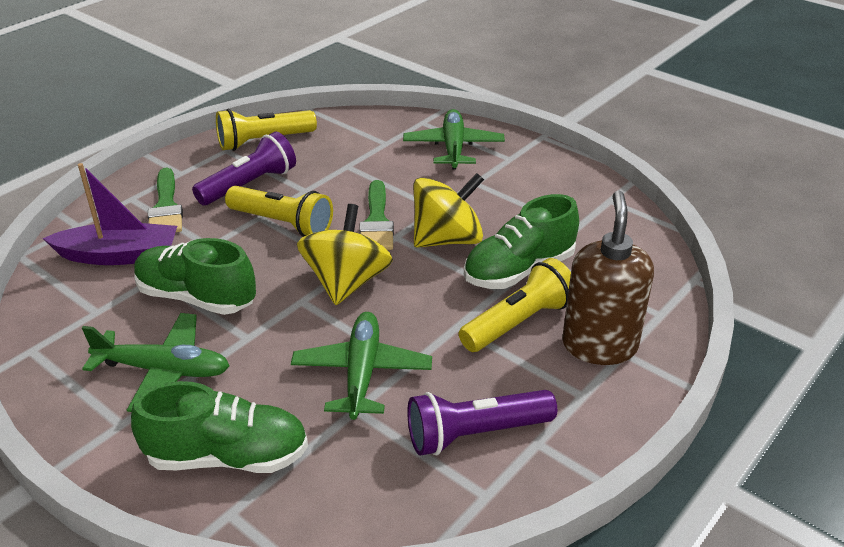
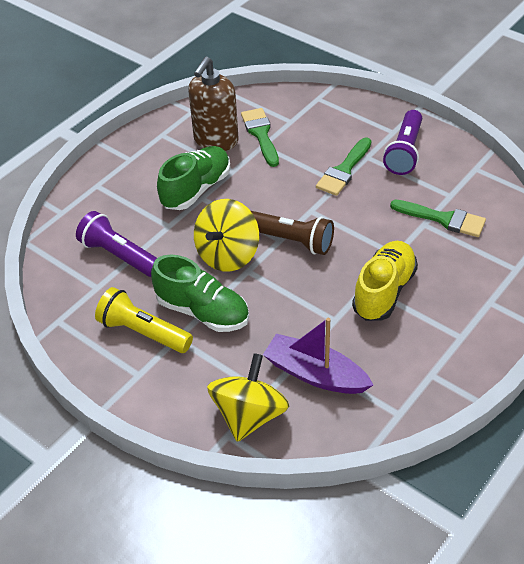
brown flashlight: 0 -> 1
green brush: 2 -> 3
green plane: 3 -> 0
green shoe: 3 -> 2
yellow flashlight: 3 -> 1
yellow shoe: 0 -> 1

